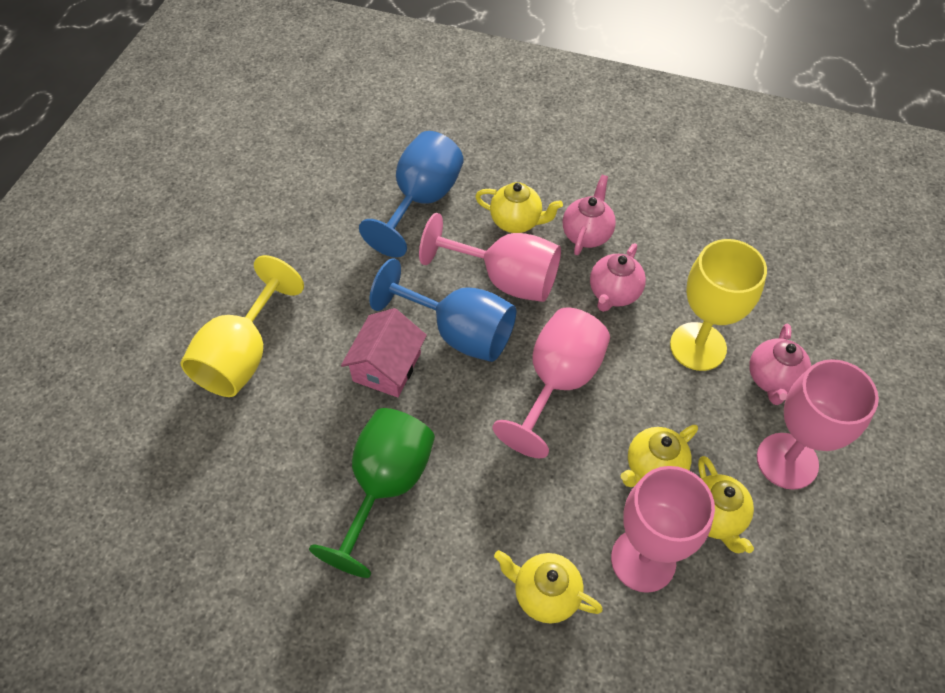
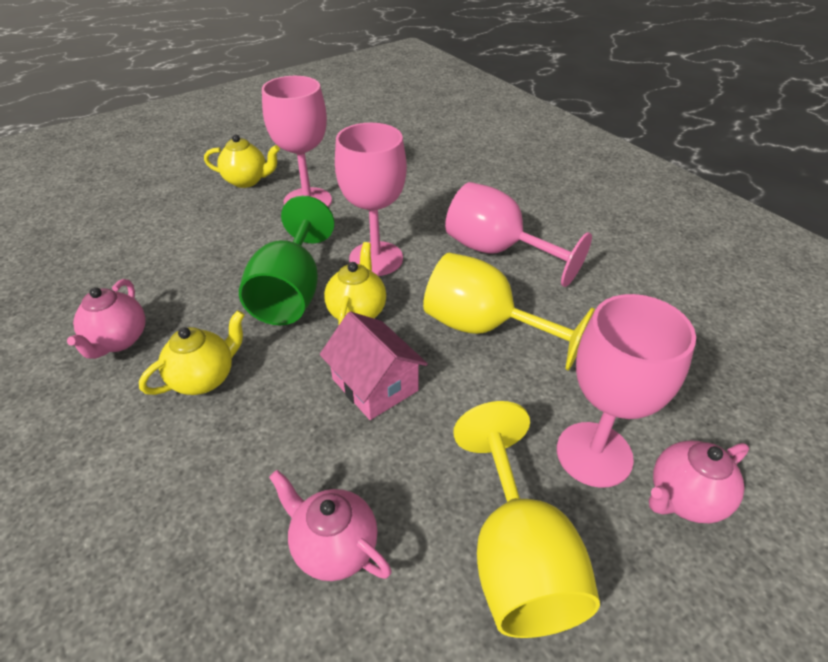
blue goblet: 2 -> 0
yellow teapot: 4 -> 3

